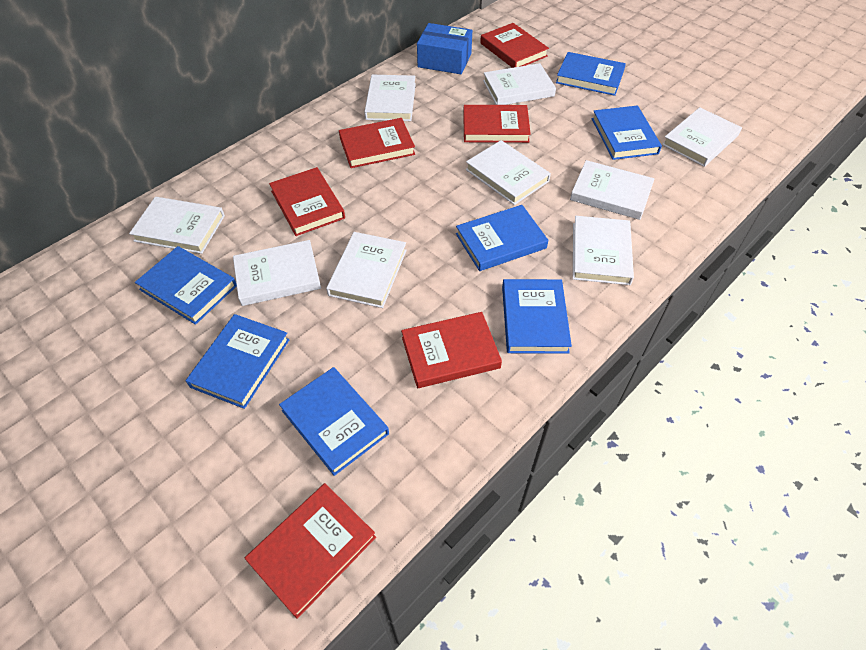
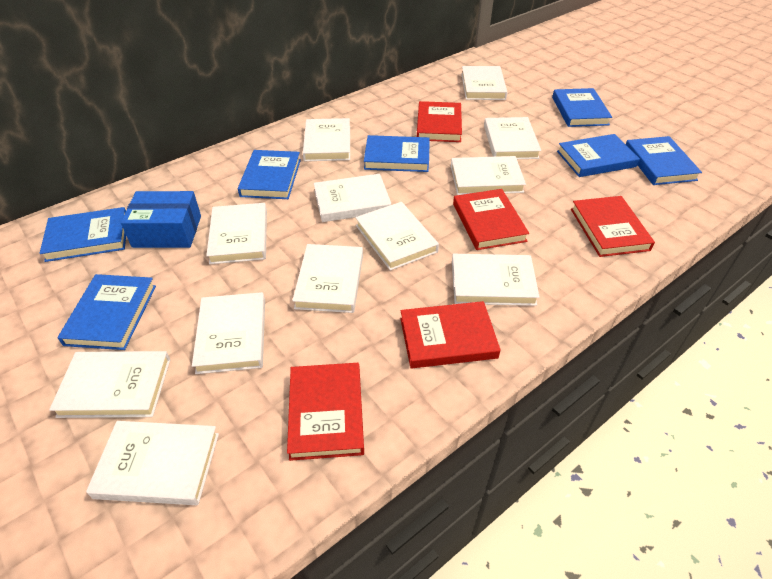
red book: 6 -> 5
white book: 9 -> 12

